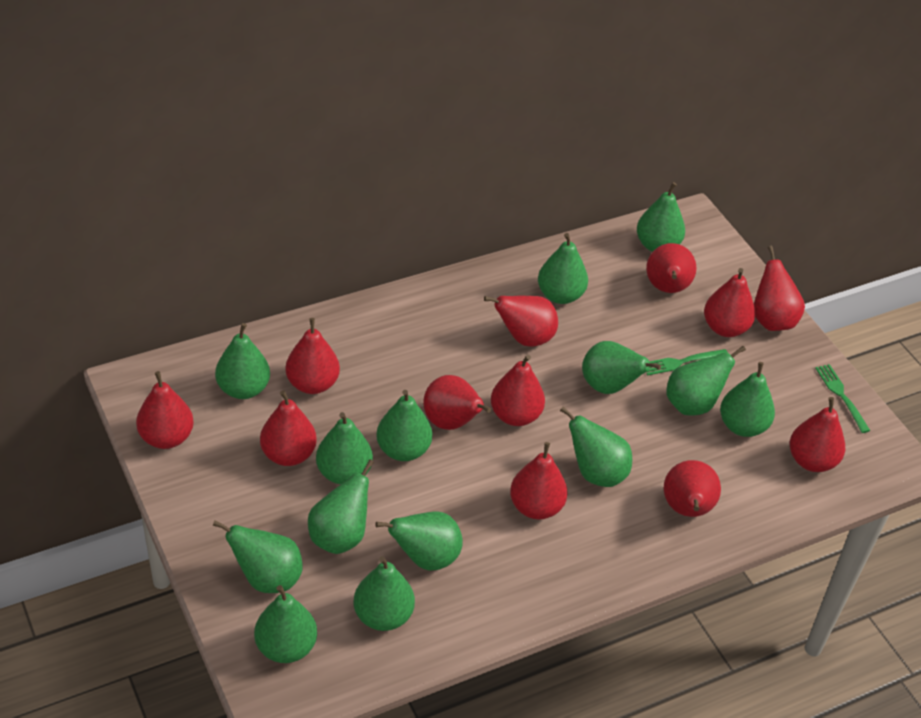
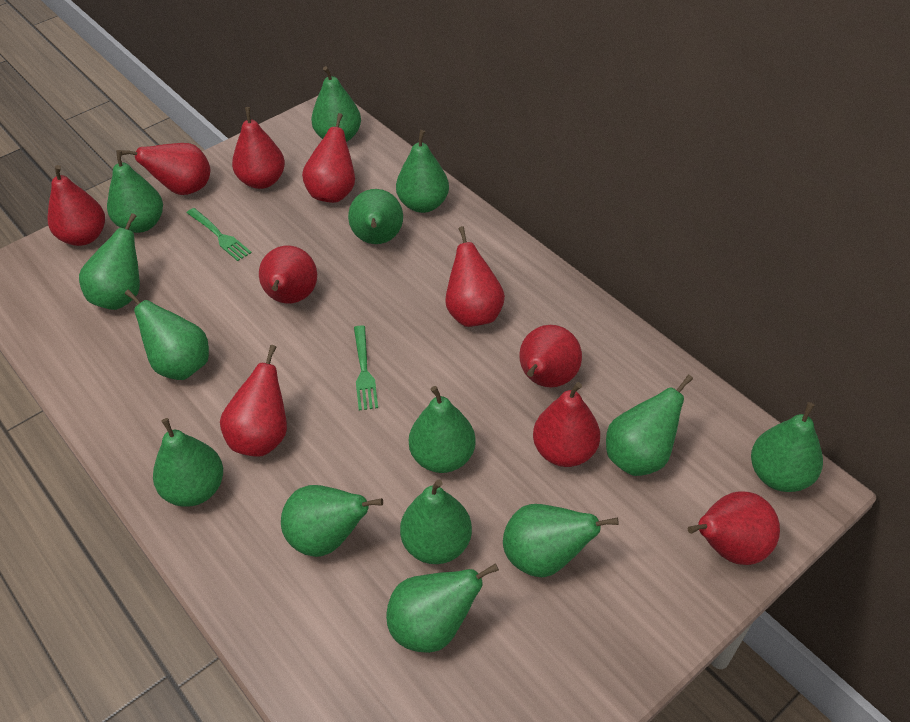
red pear: 12 -> 10

